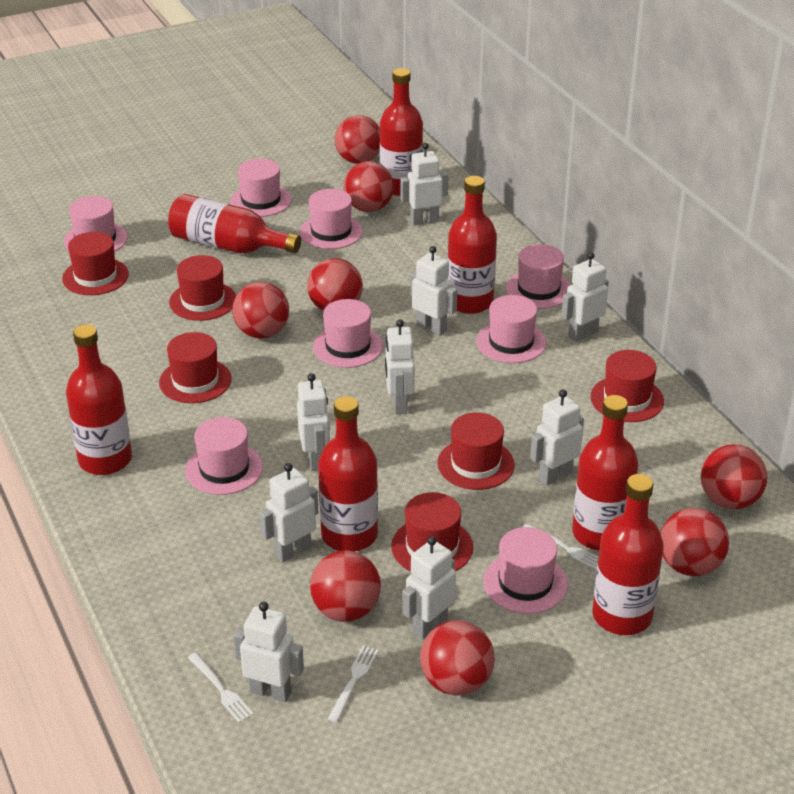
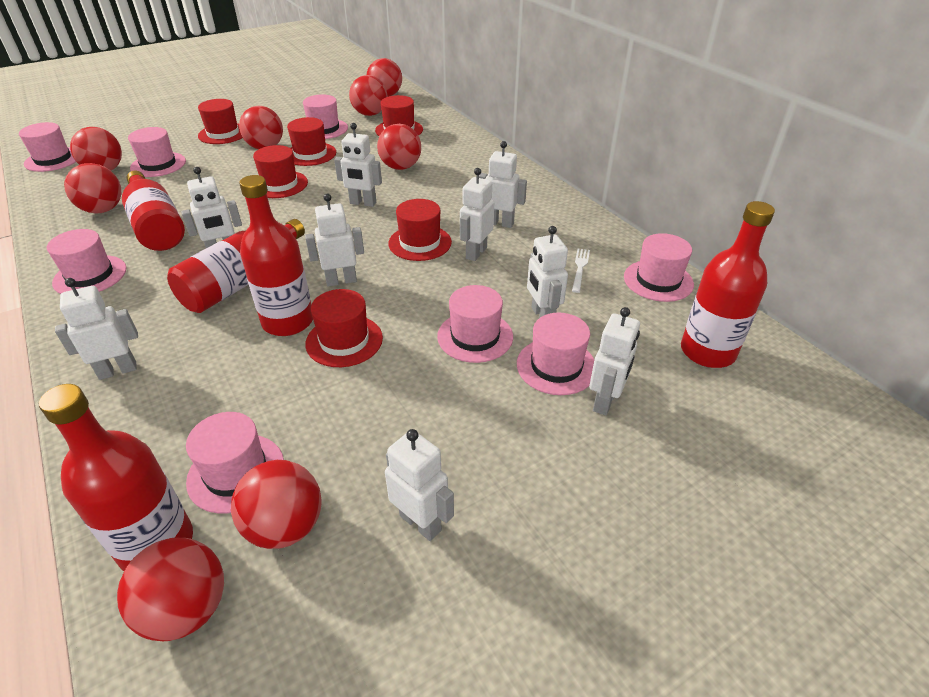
red bottle: 7 -> 5
white fork: 3 -> 1

